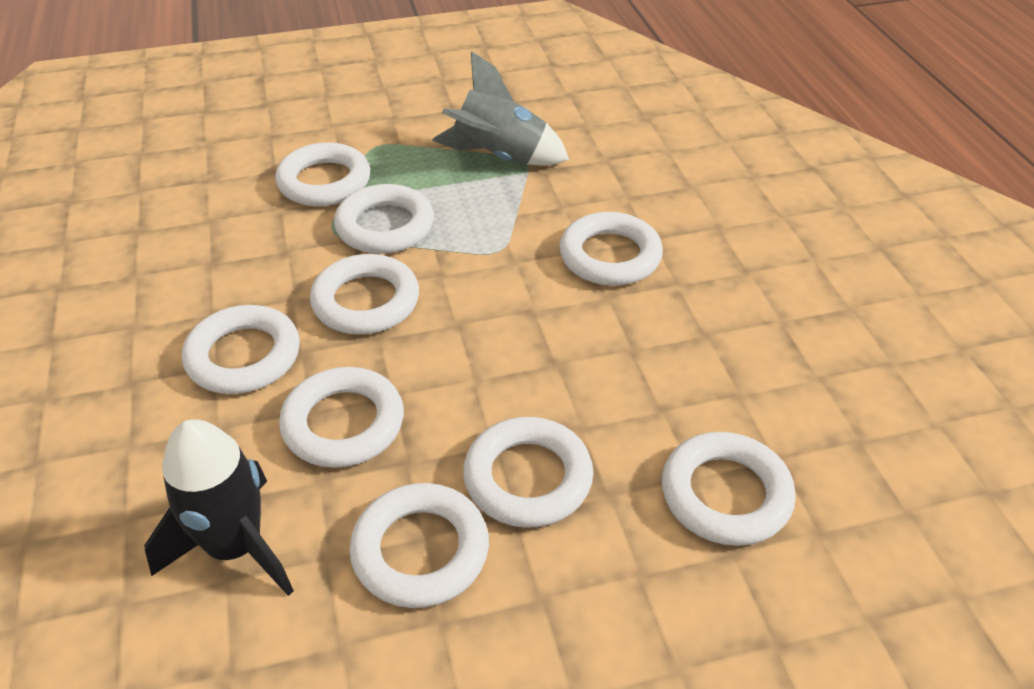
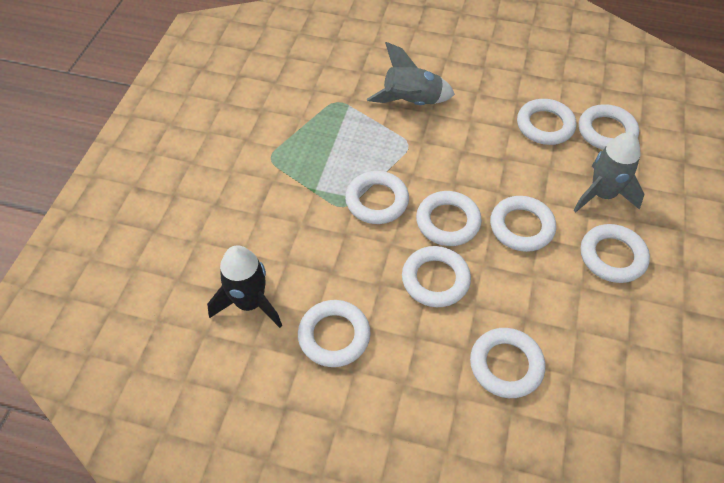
grey rocket: 1 -> 2

